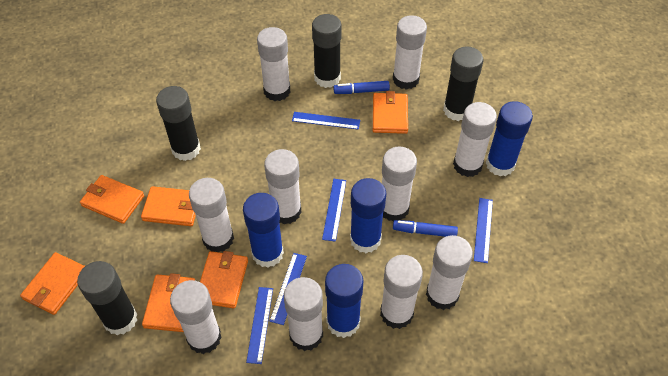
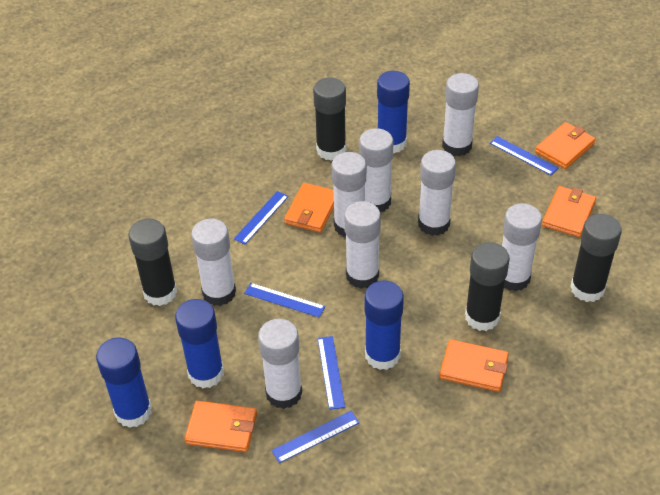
blue marker: 2 -> 0
orange wallet: 6 -> 5
white glue stick: 10 -> 8

